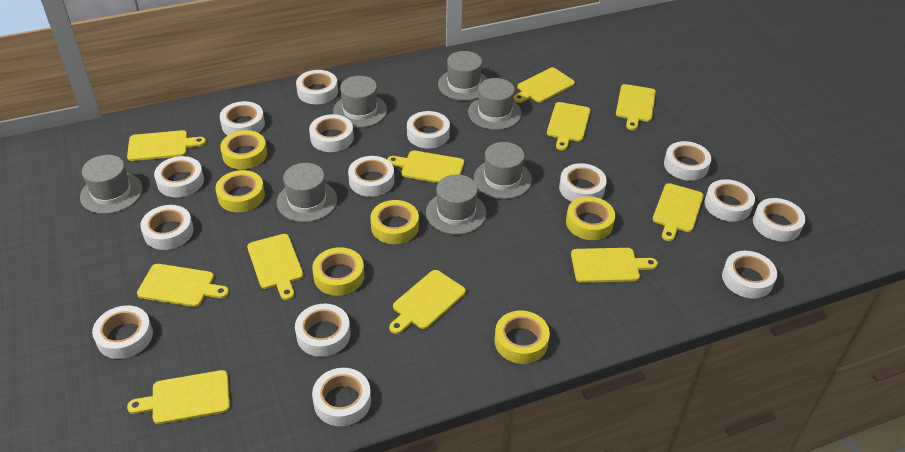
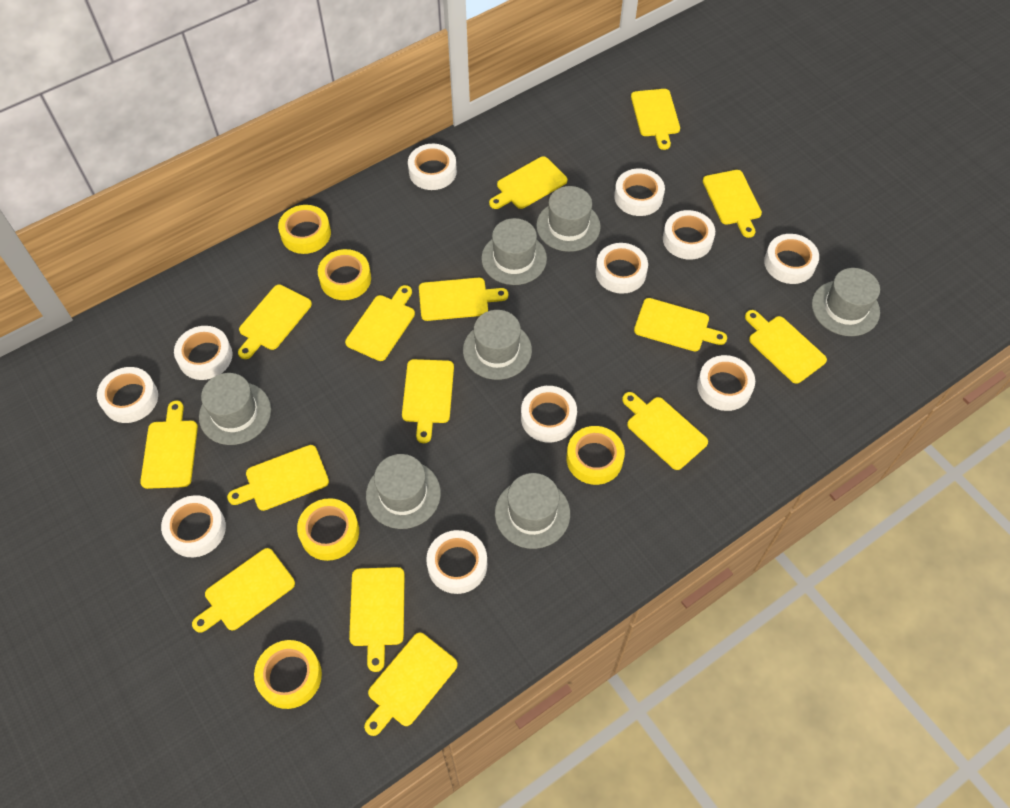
white tape: 15 -> 11
yellow cutting board: 11 -> 15
yellow tape: 6 -> 5

